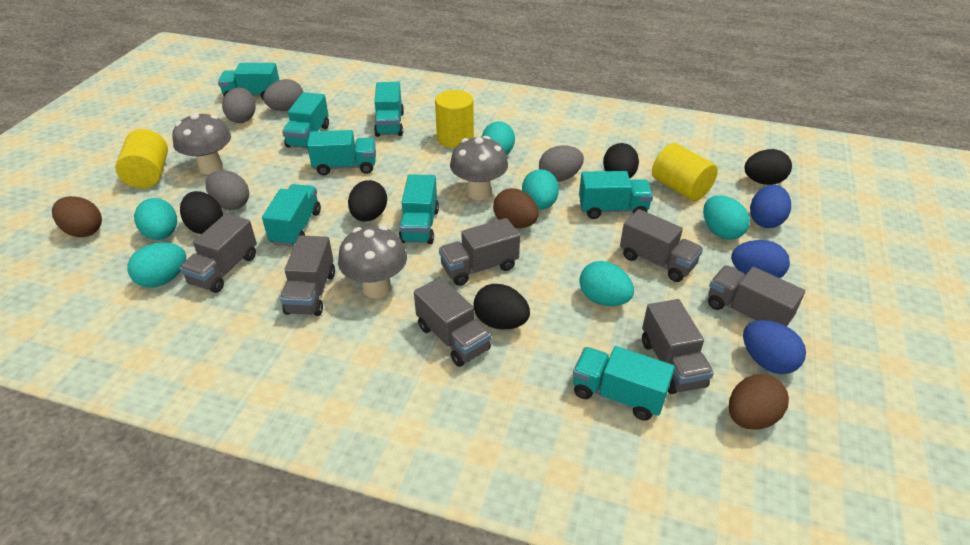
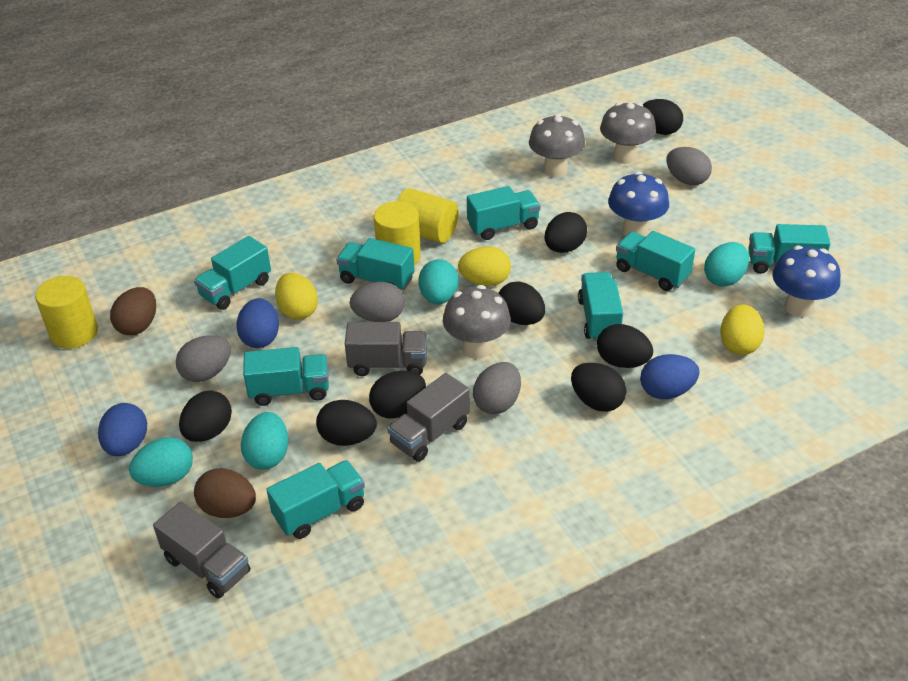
black egg: 5 -> 8
blue mushroom: 0 -> 2
brown egg: 3 -> 2
grey truck: 7 -> 3
turquoise egg: 6 -> 4
yellow egg: 0 -> 3

